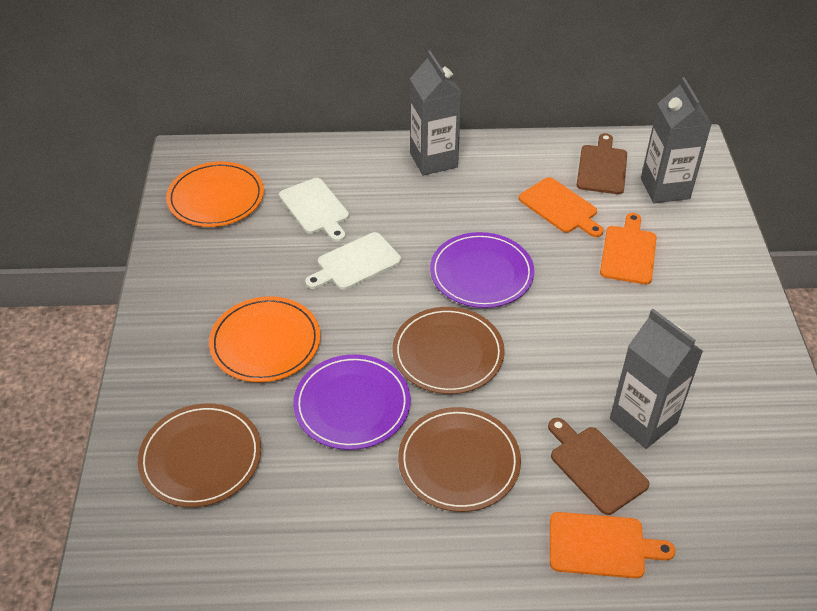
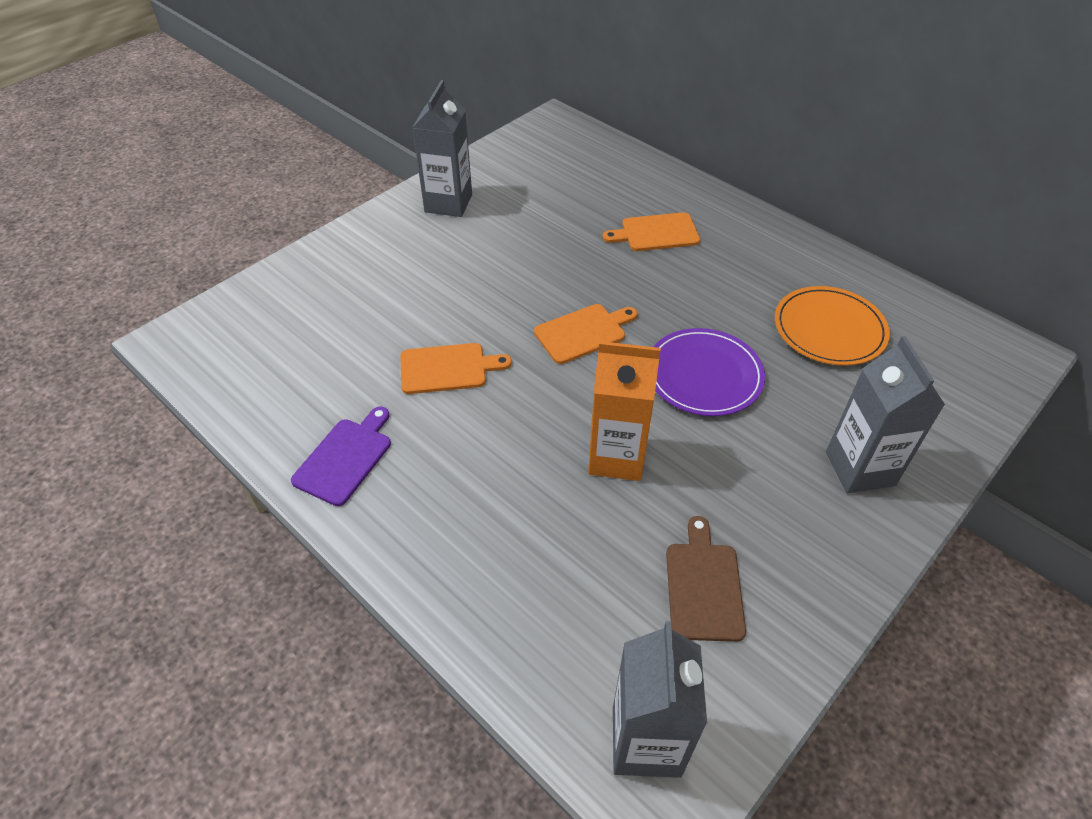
brown cutting board: 2 -> 1
brown plate: 3 -> 0
orange carton: 0 -> 1
orange plate: 2 -> 1
purple cutting board: 0 -> 1
purple plate: 2 -> 1
white cutting board: 2 -> 0

